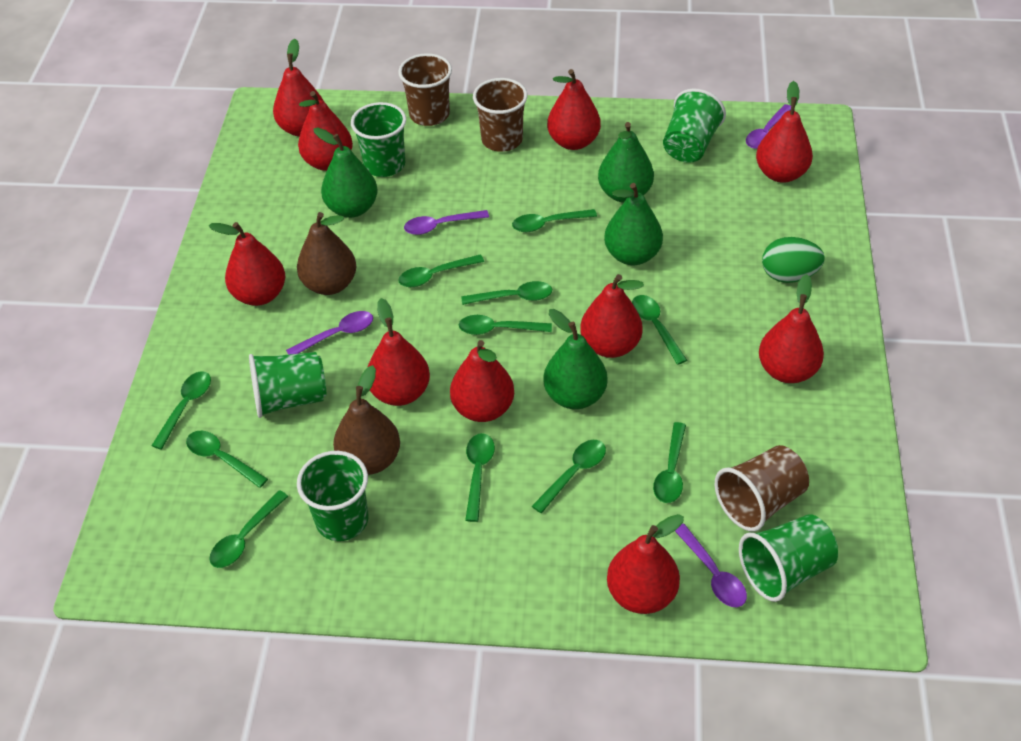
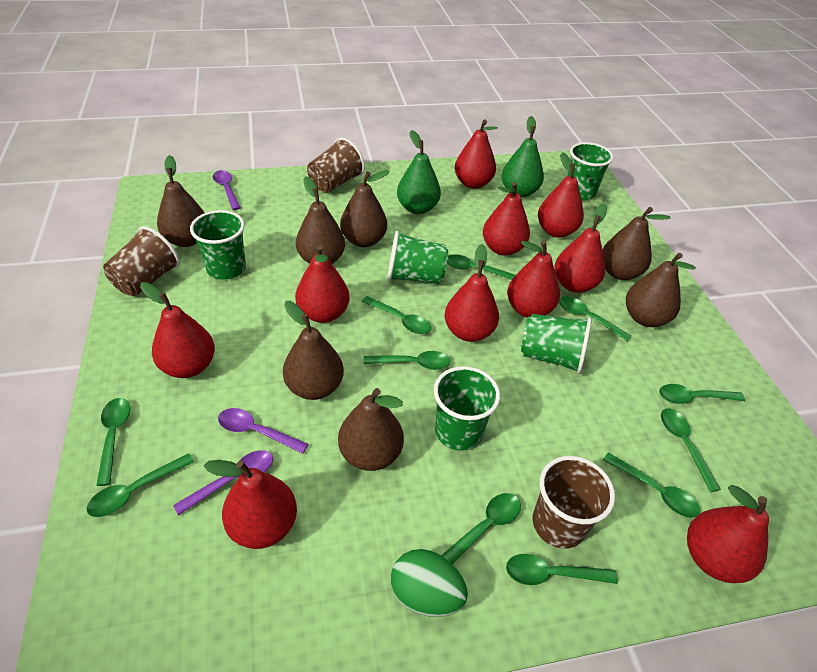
brown pear: 2 -> 7
green pear: 4 -> 2
purple spoon: 4 -> 3

